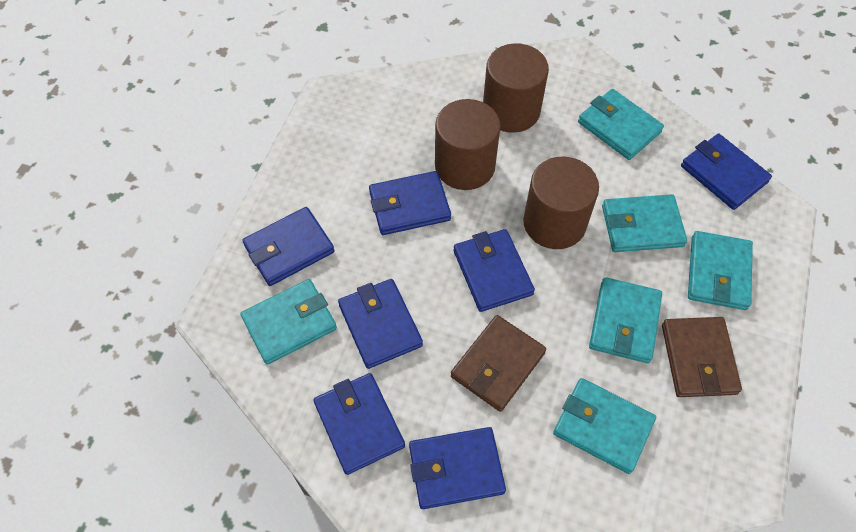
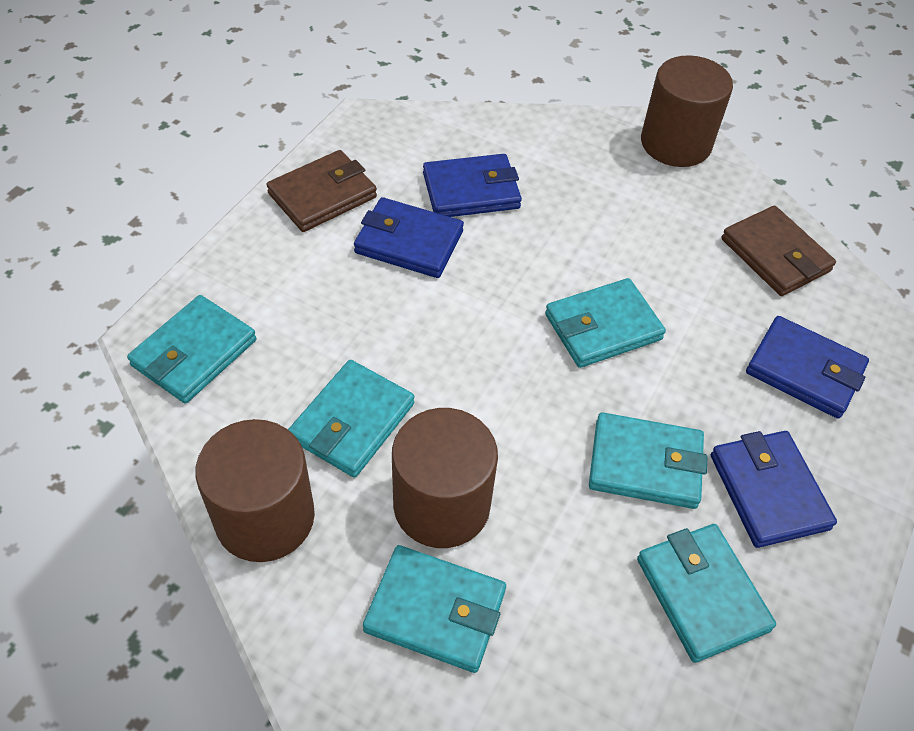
blue wallet: 7 -> 4

